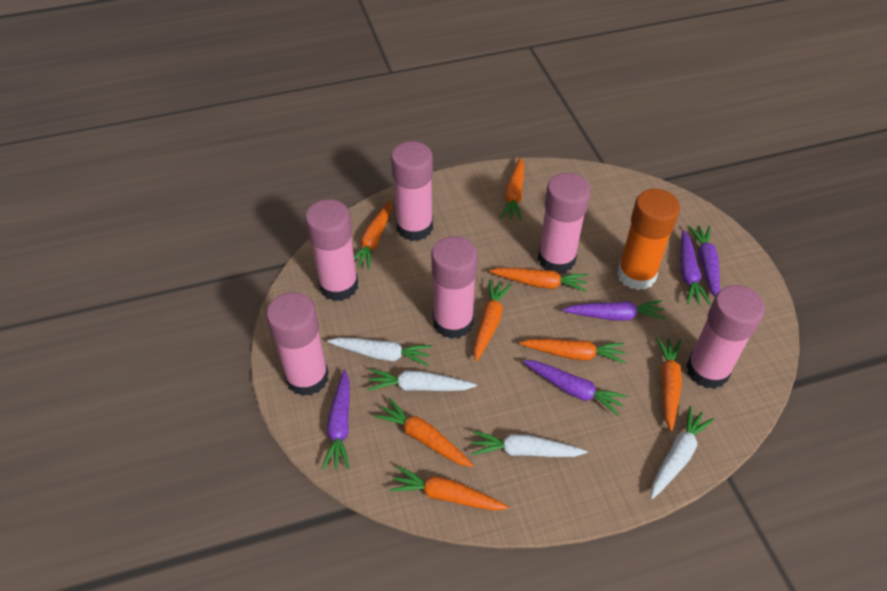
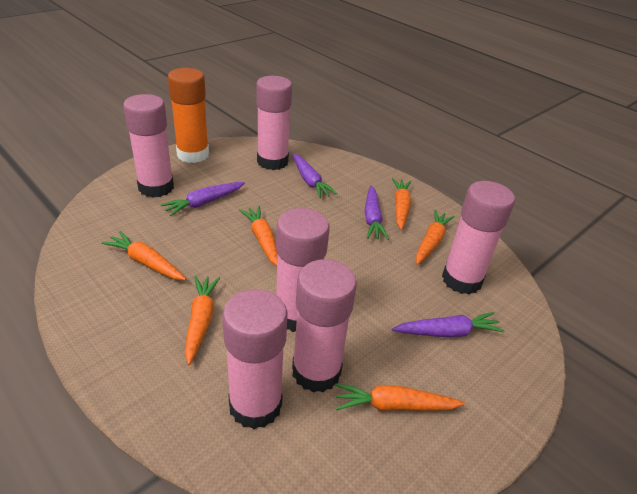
orange carrot: 8 -> 6
purple carrot: 5 -> 4
white carrot: 4 -> 0

